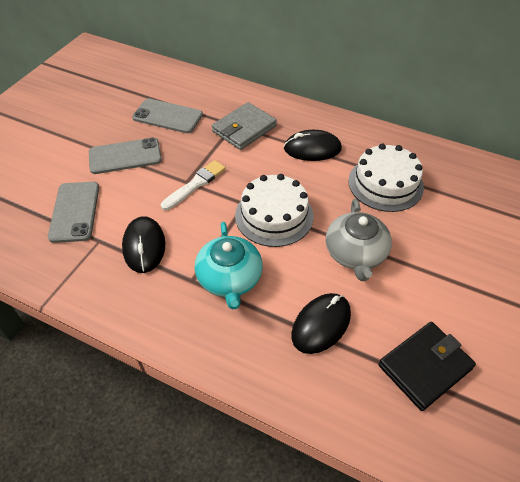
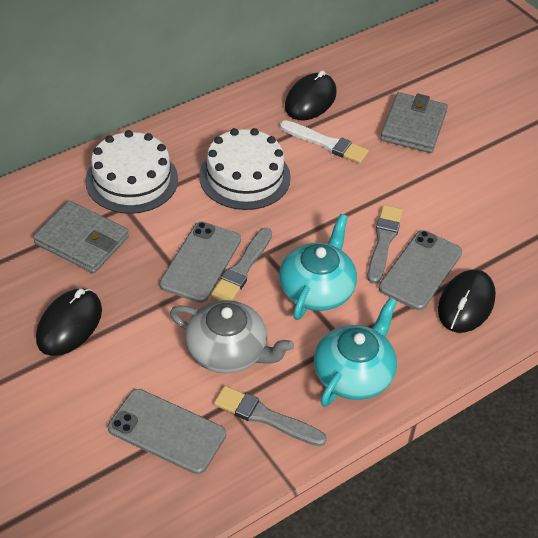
black wallet: 1 -> 0
grey brush: 0 -> 3
grey wallet: 1 -> 2
turquoise teapot: 1 -> 2

